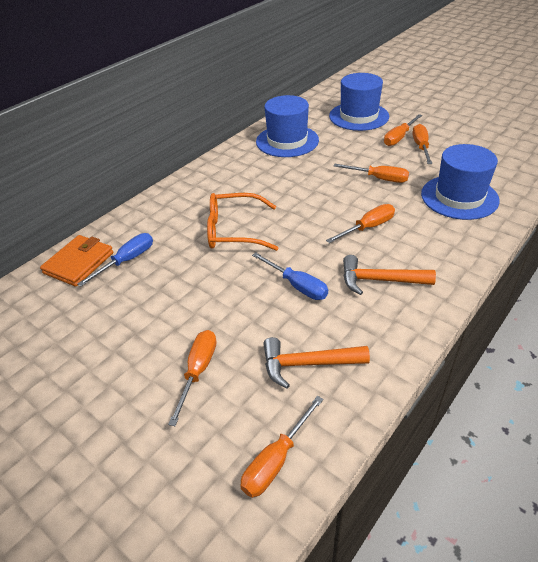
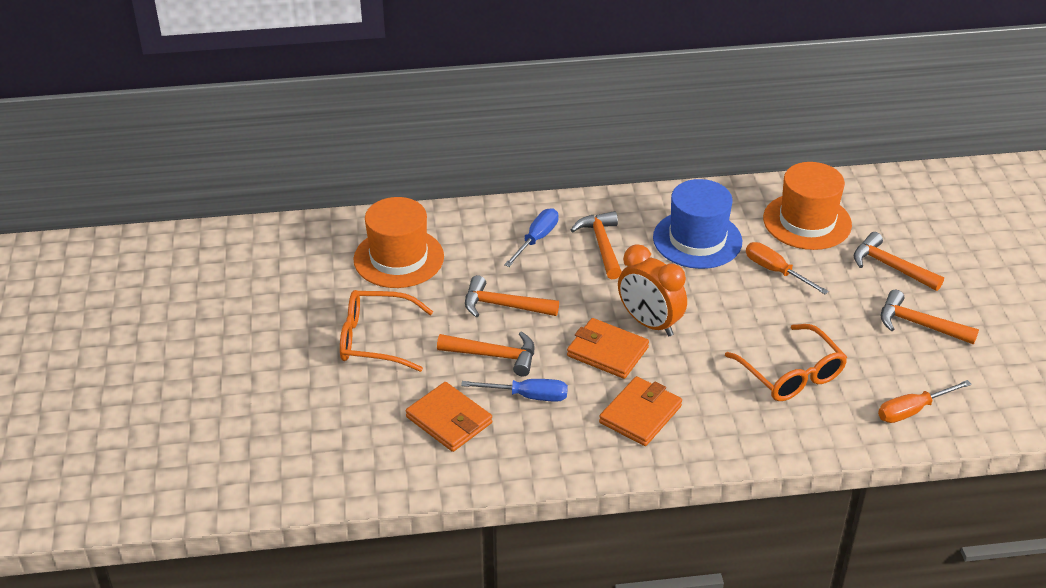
blue hat: 3 -> 1
orange clock: 0 -> 1
orange glasses: 1 -> 2
orange hammer: 2 -> 5
orange hat: 0 -> 2
orange screwdriver: 6 -> 2
orange wallet: 1 -> 3

